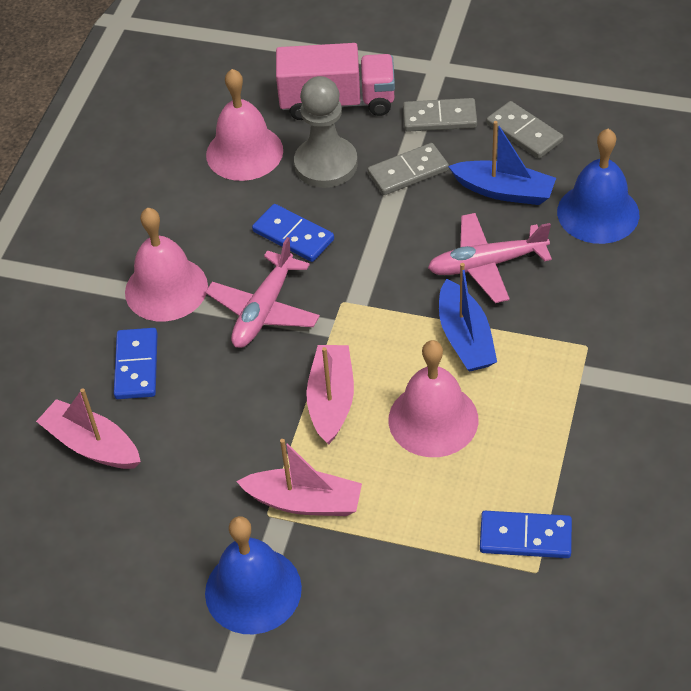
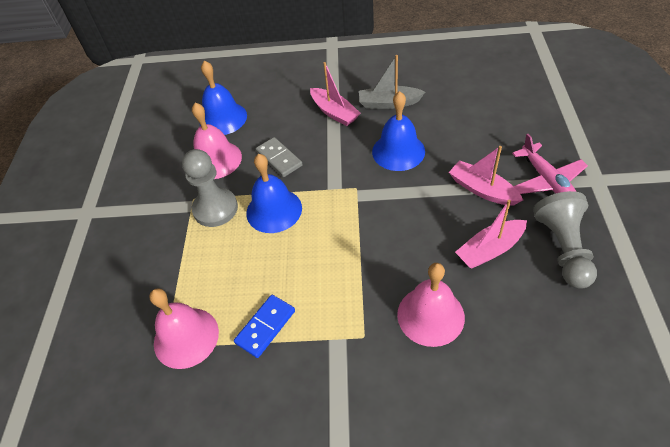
blue bell: 2 -> 3
blue boat: 2 -> 0
blue domino: 3 -> 1
grey boat: 0 -> 1
grey domino: 3 -> 1
grey pawn: 1 -> 2
pink plane: 2 -> 1
pink truck: 1 -> 0

